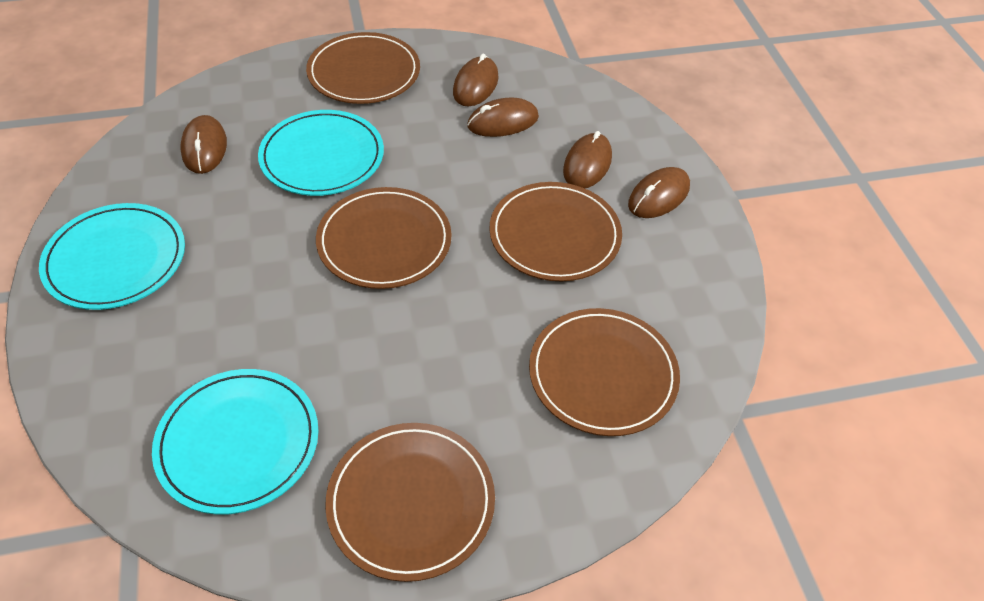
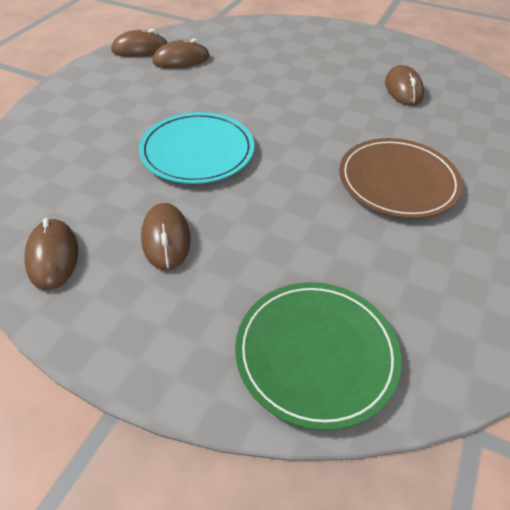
brown plate: 5 -> 1
green plate: 0 -> 1
turquoise plate: 3 -> 1

